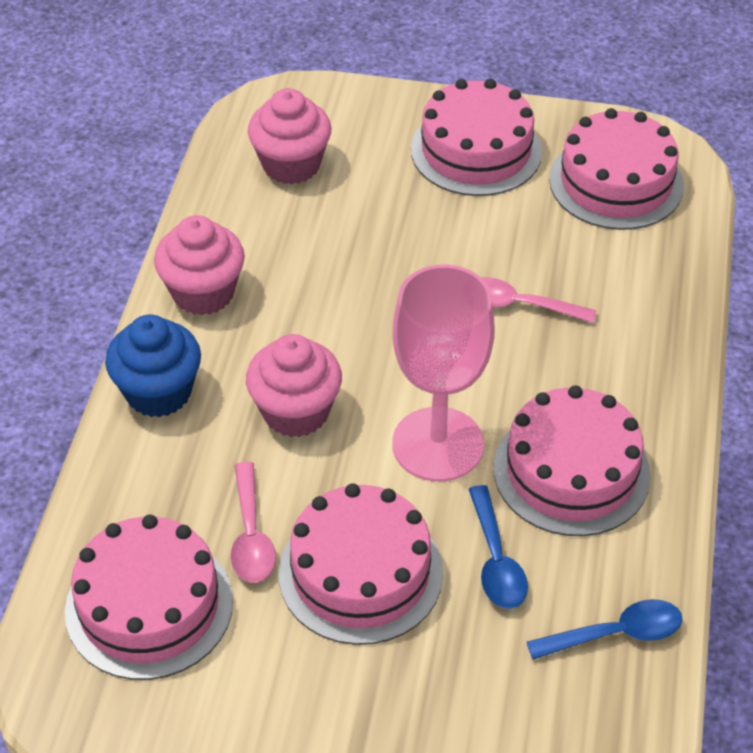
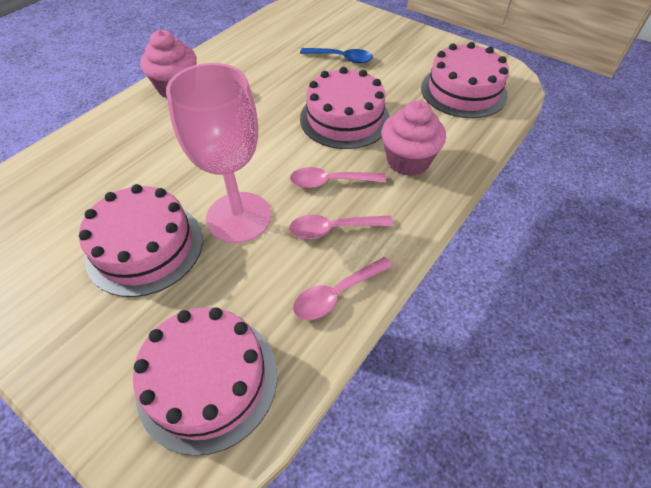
blue cupcake: 1 -> 0
blue spoon: 2 -> 1
pink cake: 5 -> 4
pink cupcake: 3 -> 2
pink spoon: 2 -> 3

